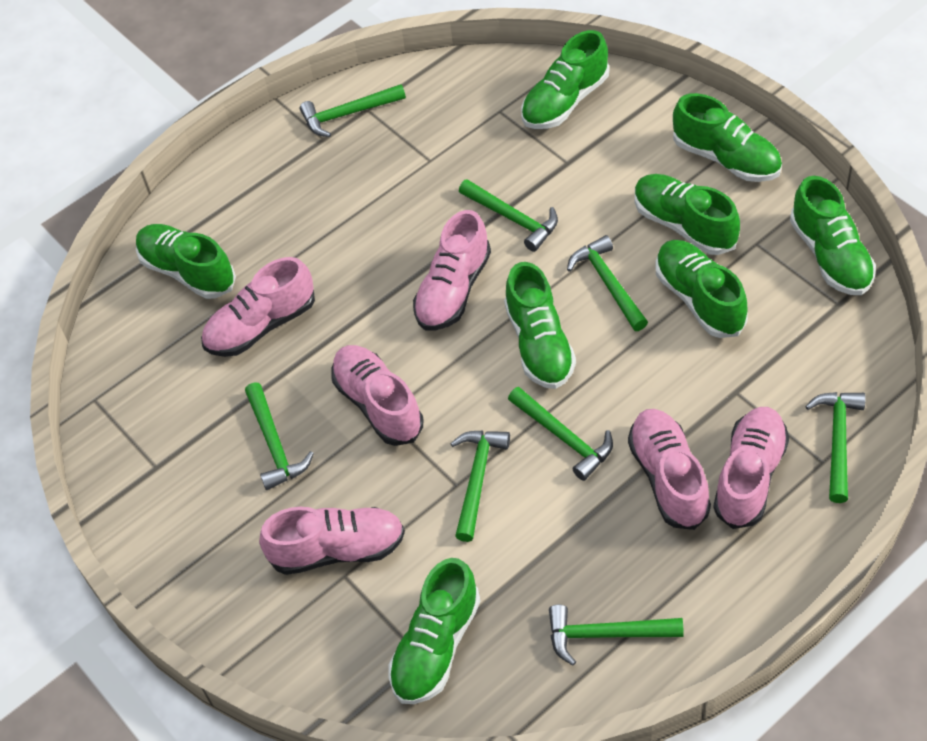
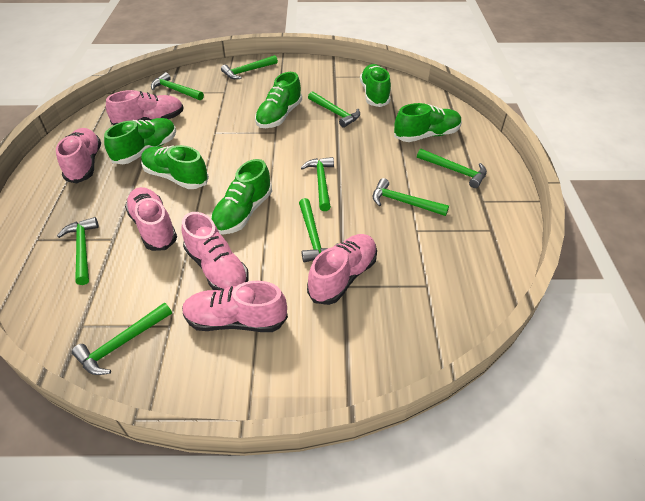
green hammer: 8 -> 9
green shoe: 8 -> 6

